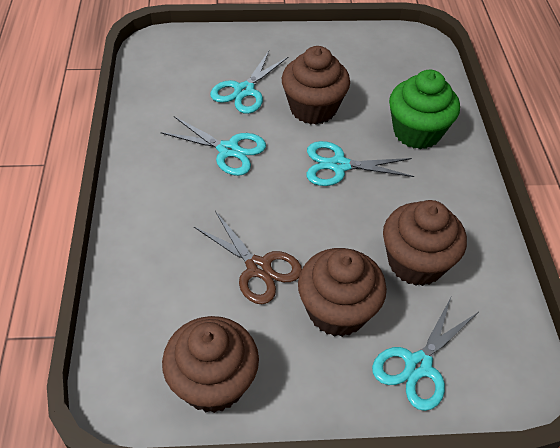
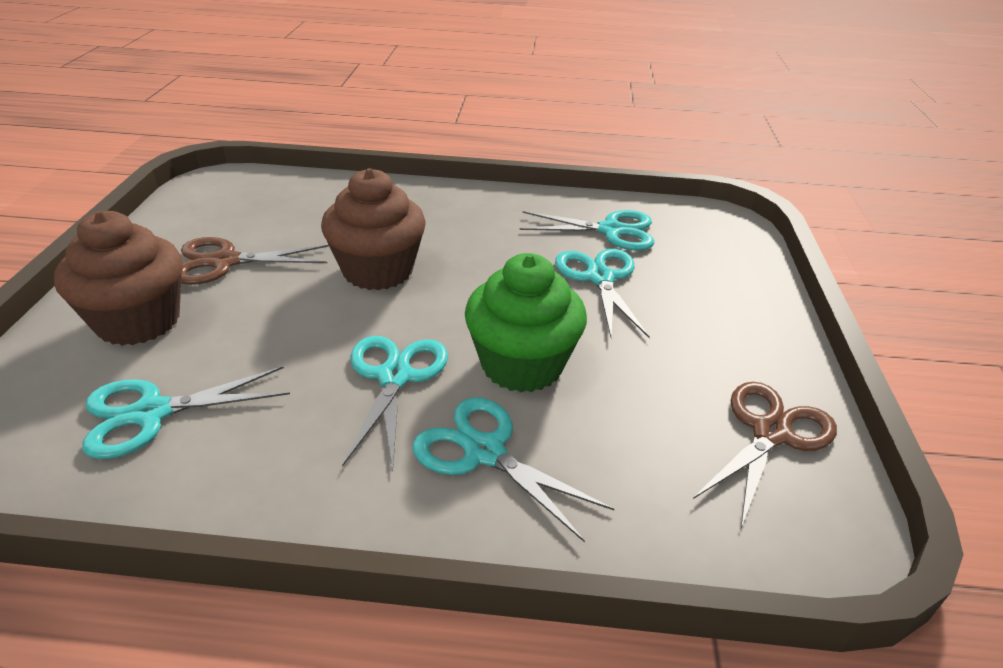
brown cupcake: 4 -> 2
brown scissors: 1 -> 2
turquoise scissors: 4 -> 5

